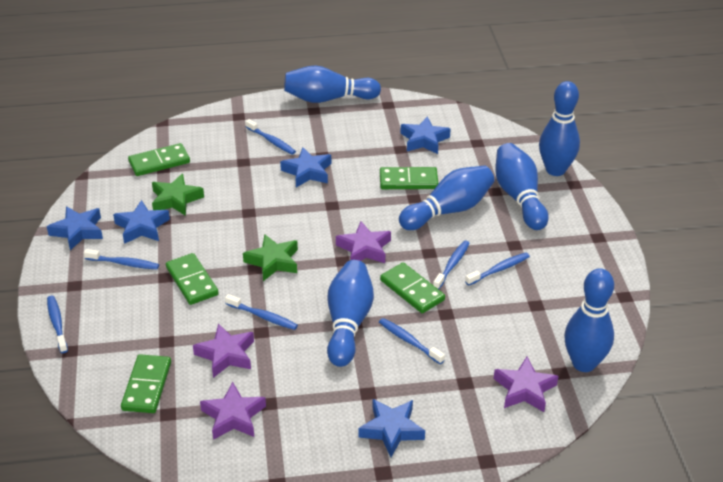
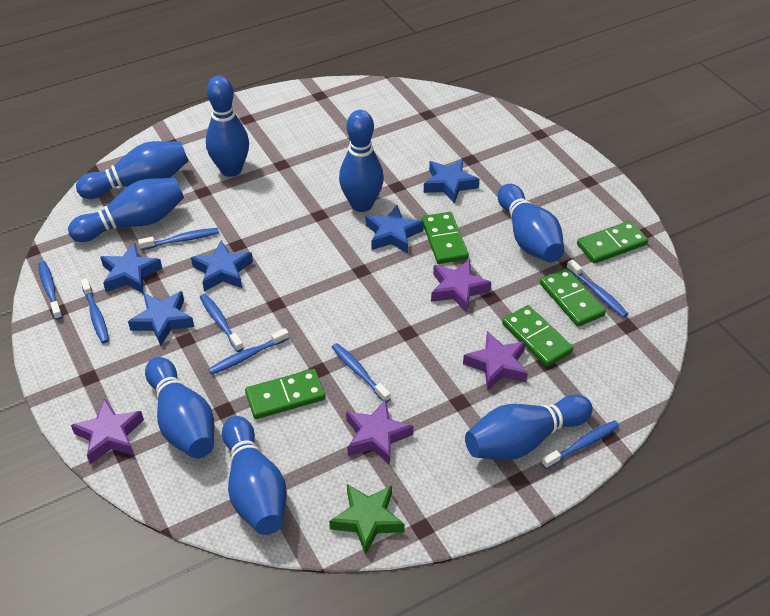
blue bowling pin: 6 -> 8
blue toothbrush: 7 -> 8
green star: 2 -> 1

